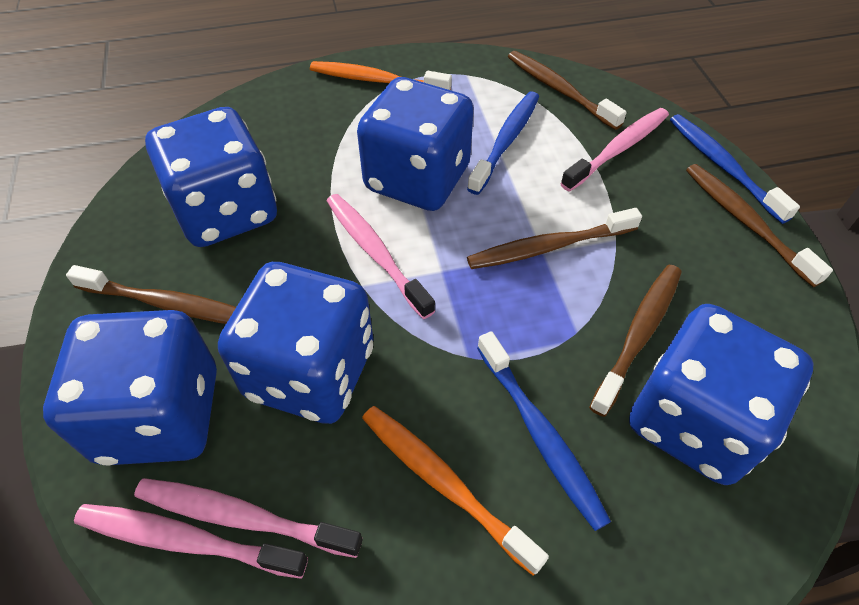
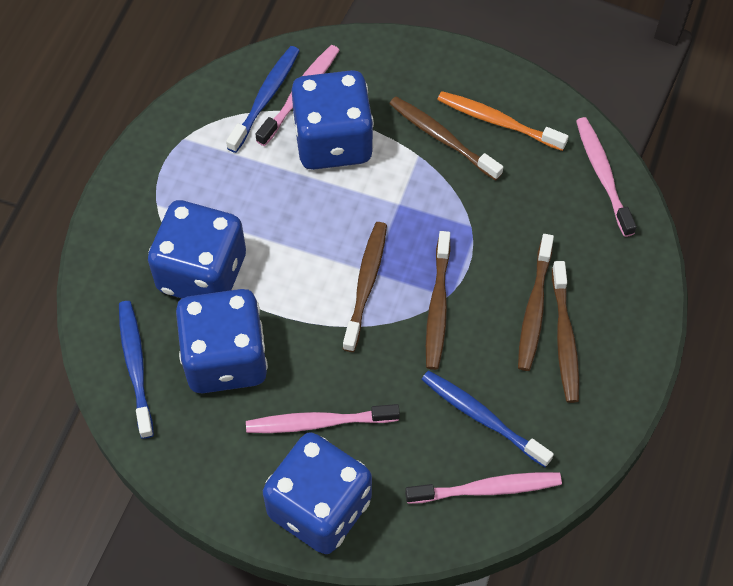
blue dice: 5 -> 4
orange toothbrush: 2 -> 1

